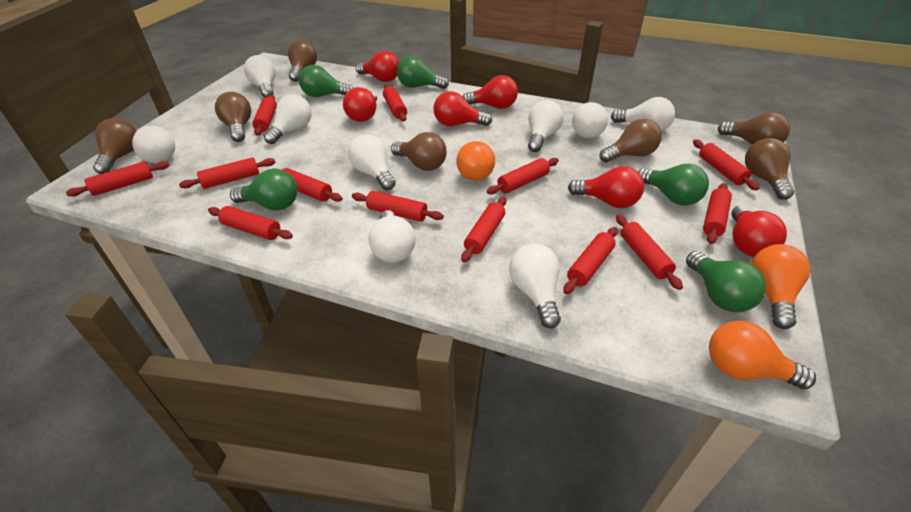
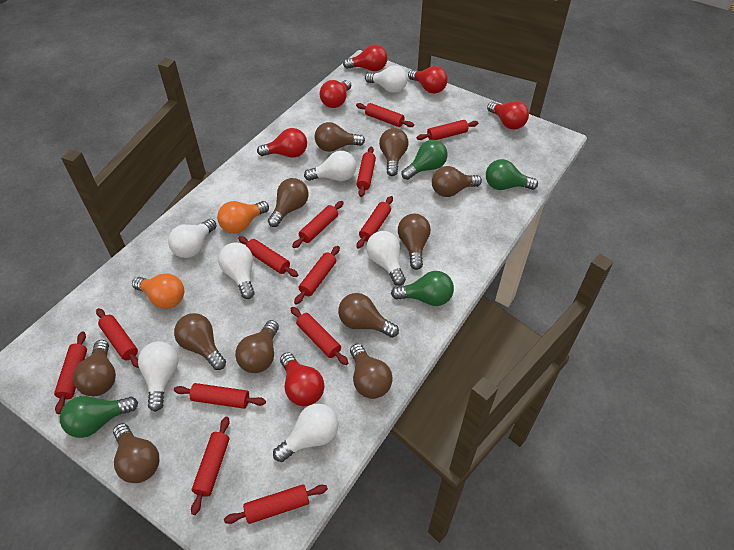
brown light bulb: 7 -> 11
green light bulb: 5 -> 4
orange light bulb: 3 -> 2
white light bulb: 9 -> 7

